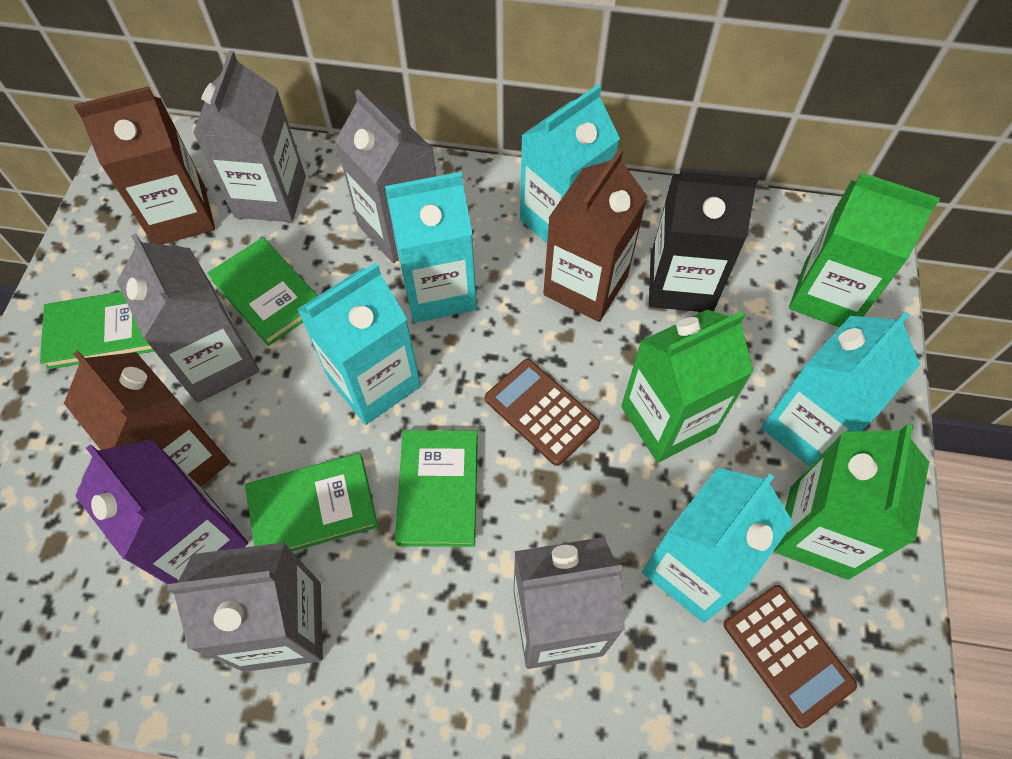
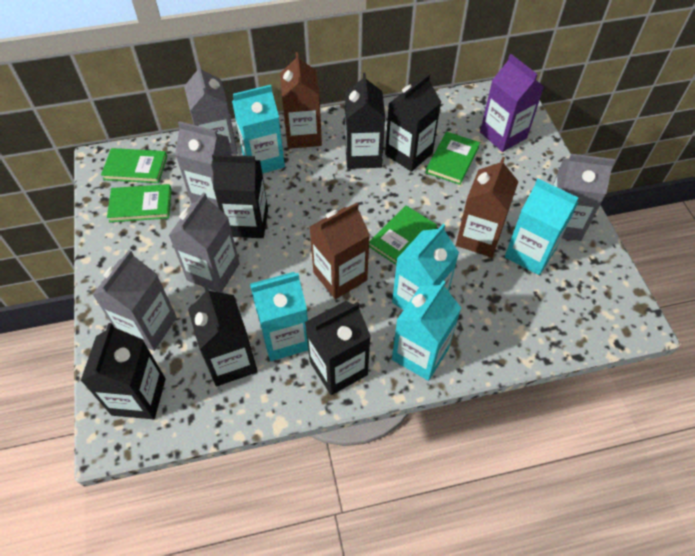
black carton: 1 -> 6
brown calculator: 2 -> 0
green carton: 3 -> 0

